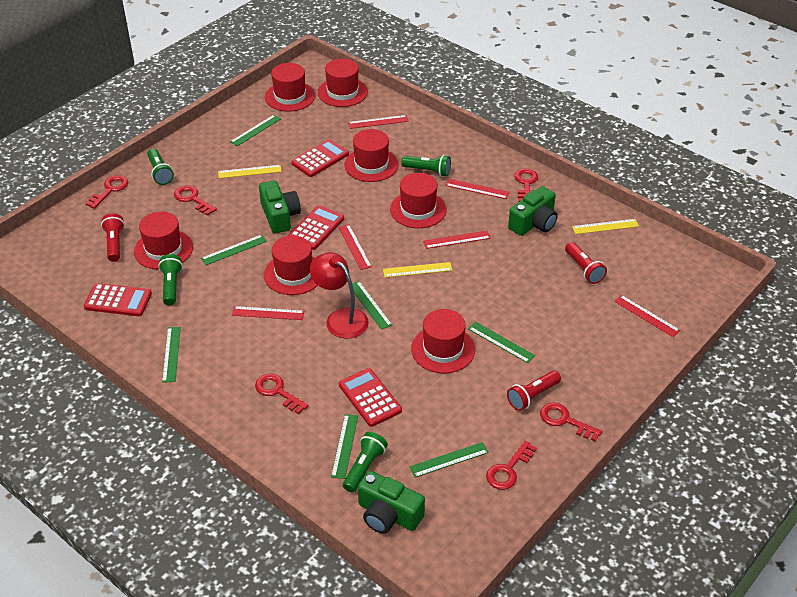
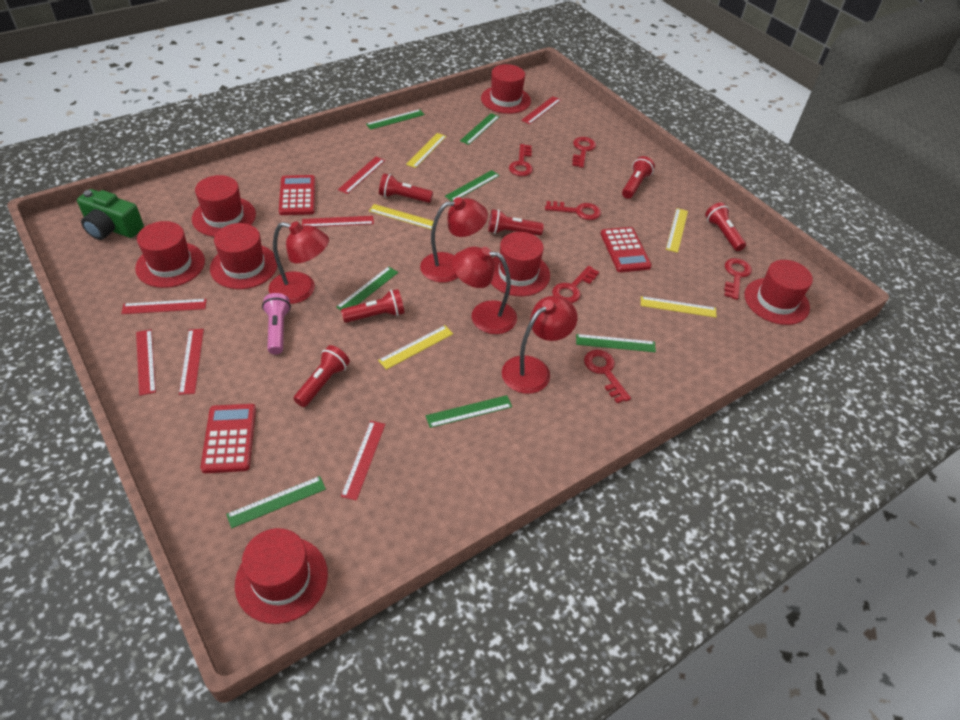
green camera: 3 -> 1
green flashlight: 4 -> 0
pink flashlight: 0 -> 1
red calculator: 4 -> 3
red flashlight: 3 -> 6
red lamp: 1 -> 4
red ruler: 6 -> 7
yellow ruler: 3 -> 5

